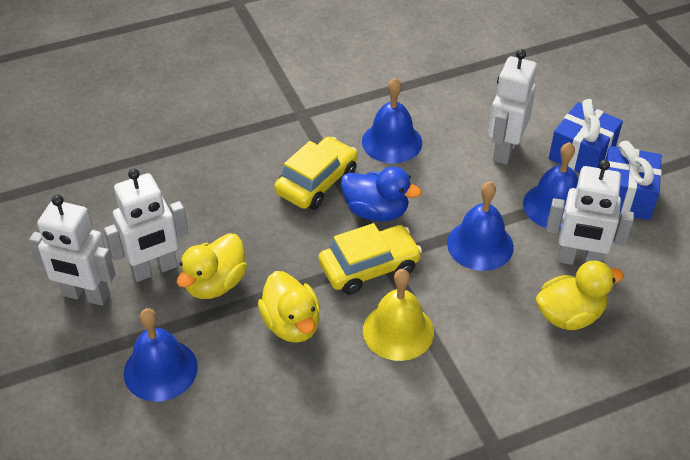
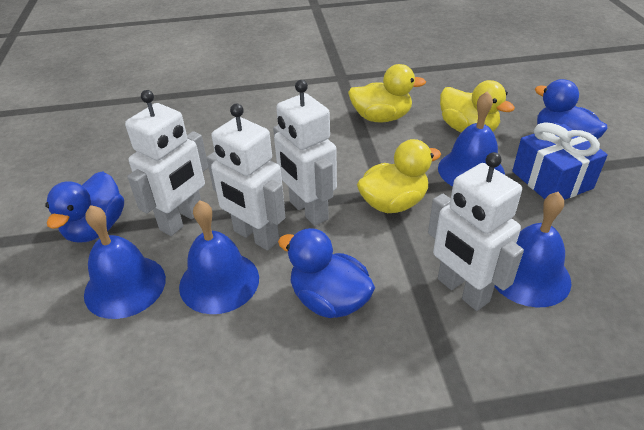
blue duck: 1 -> 3
blue gift: 2 -> 1
yellow bell: 1 -> 0
yellow car: 2 -> 0

